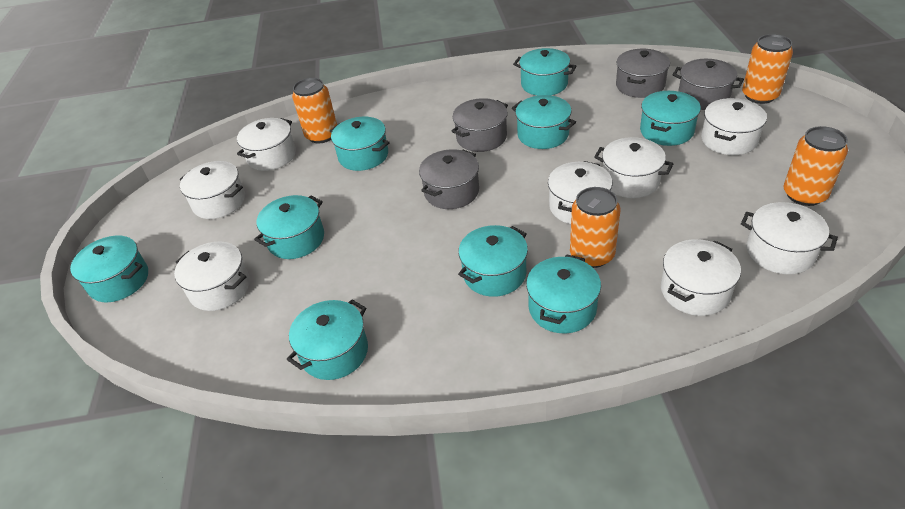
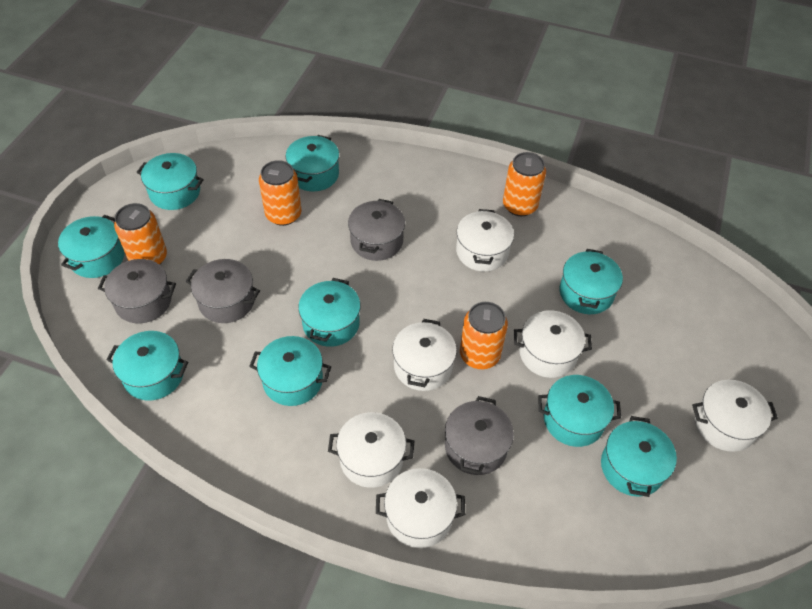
white pot: 8 -> 6

